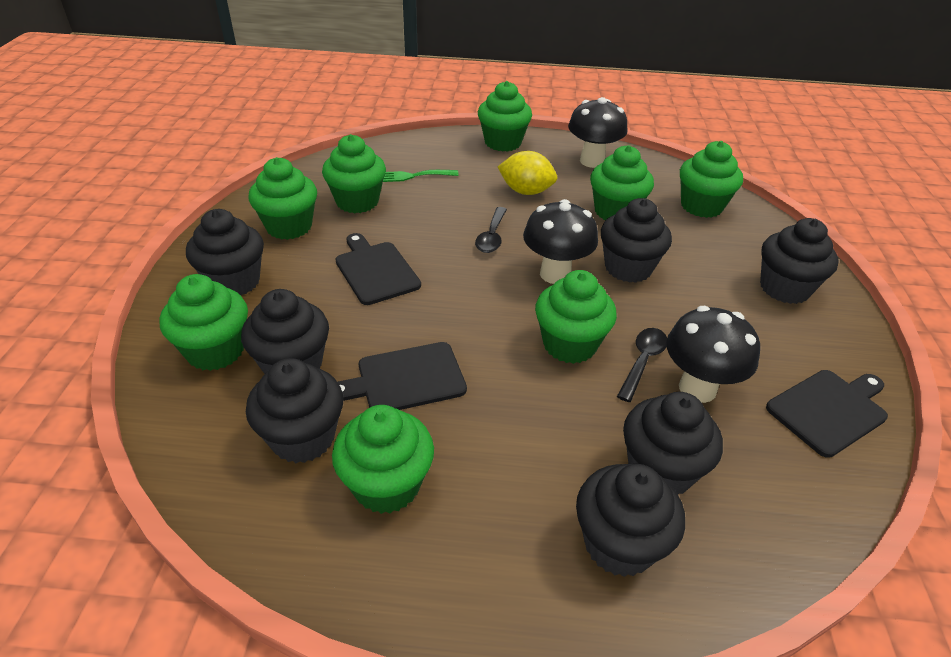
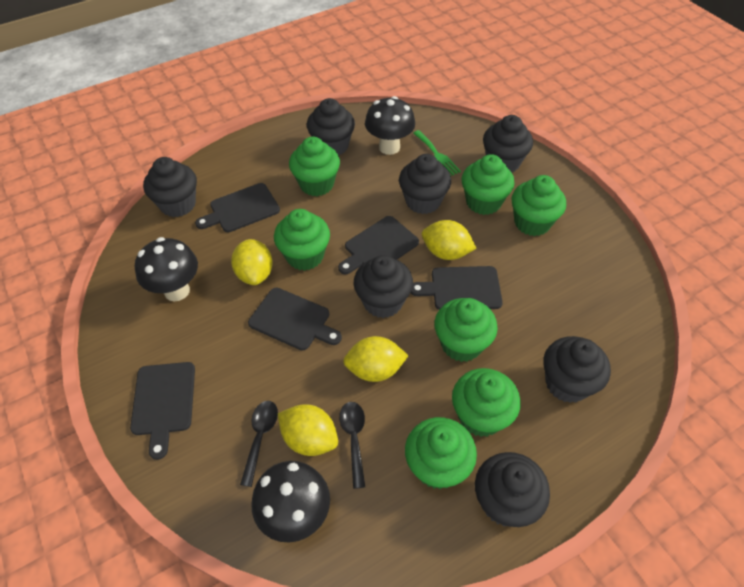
black cutting board: 3 -> 5
green cupcake: 8 -> 7
yellow lemon: 1 -> 4

